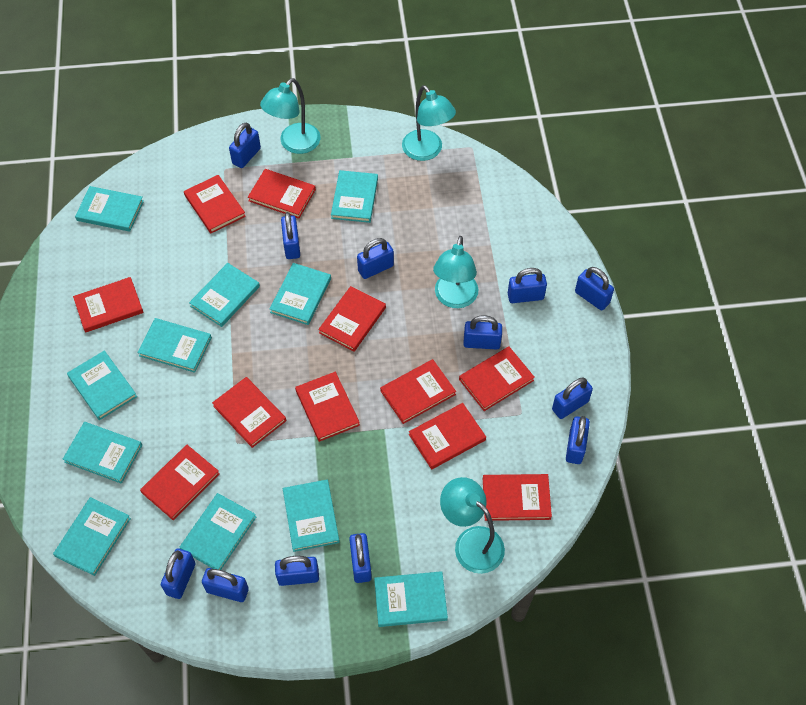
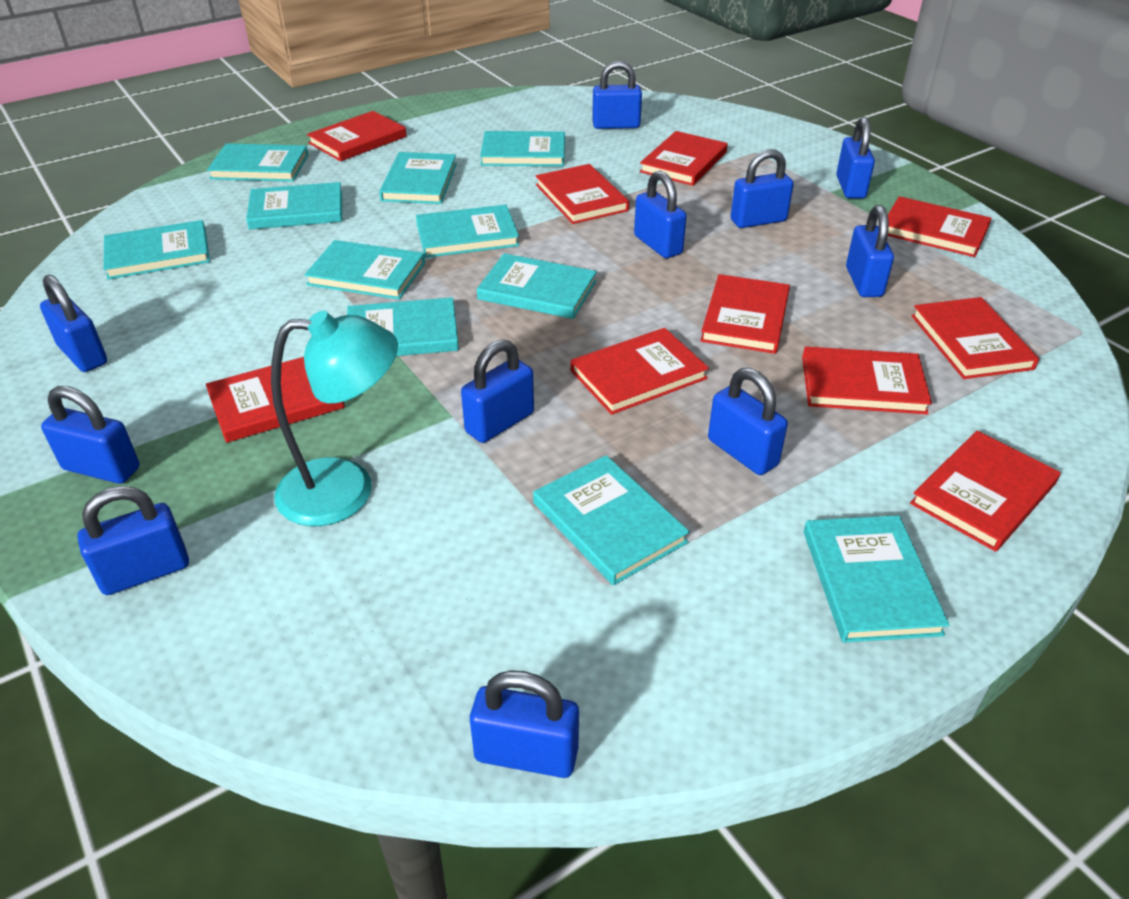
blue padlock: 12 -> 11
red book: 11 -> 10
turquoise lamp: 4 -> 1

